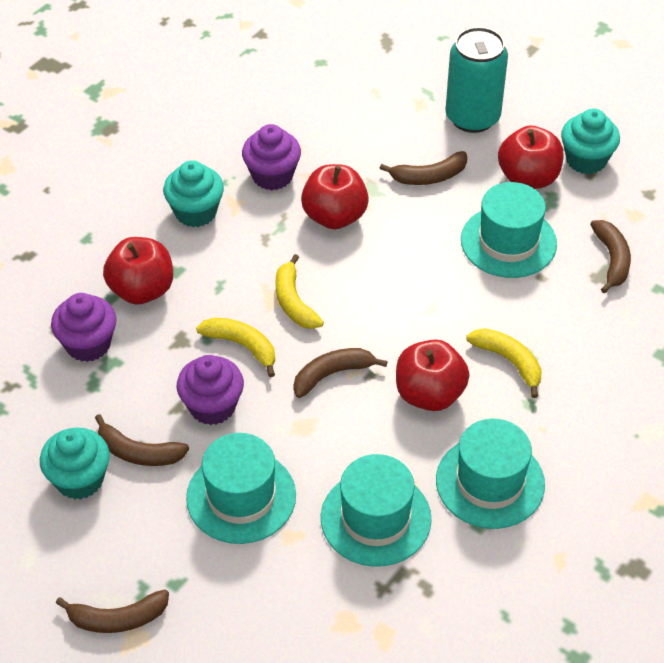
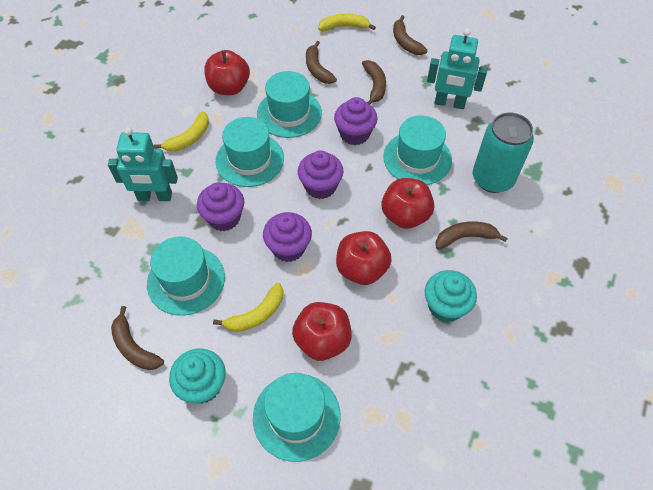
purple cupcake: 3 -> 4
turquoise cupcake: 3 -> 2
turquoise hat: 4 -> 5
turquoise robot: 0 -> 2

